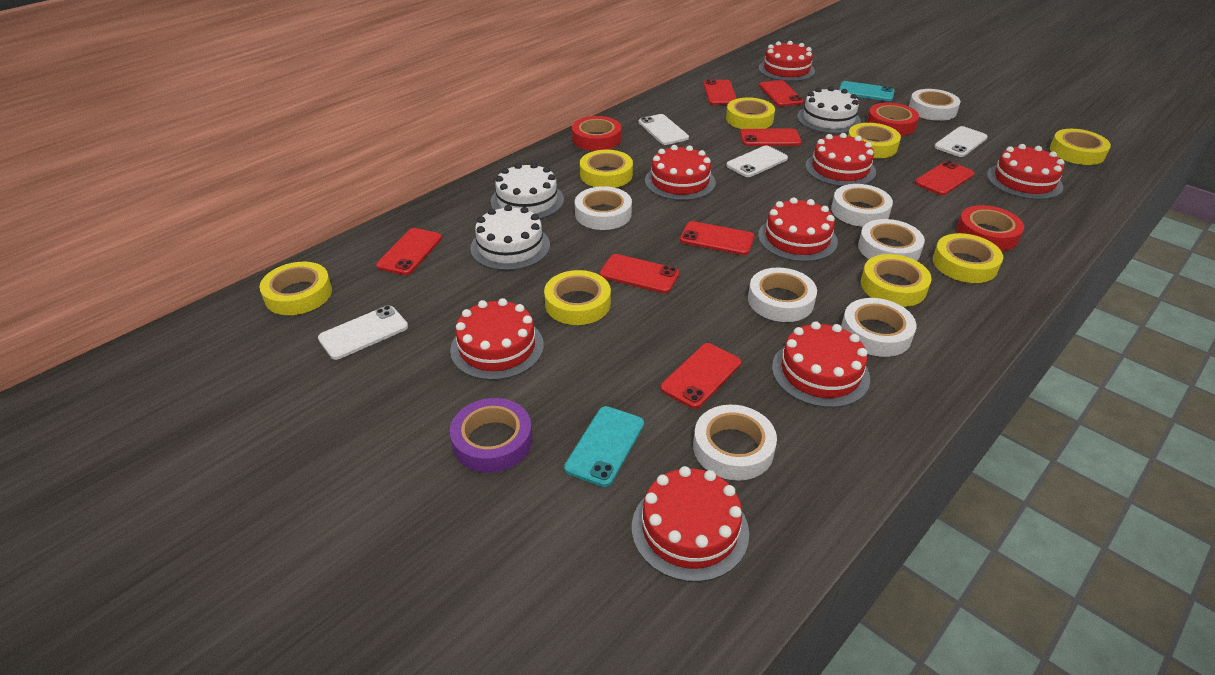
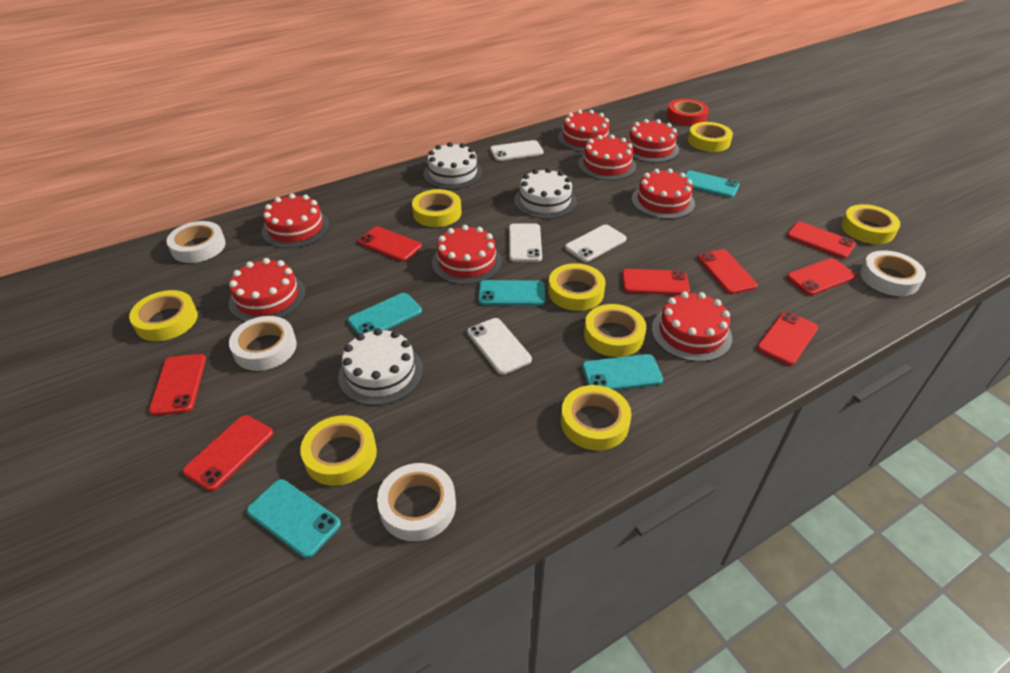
purple tape: 1 -> 0
red tape: 3 -> 1
turquoise phone: 2 -> 5
white tape: 7 -> 4

